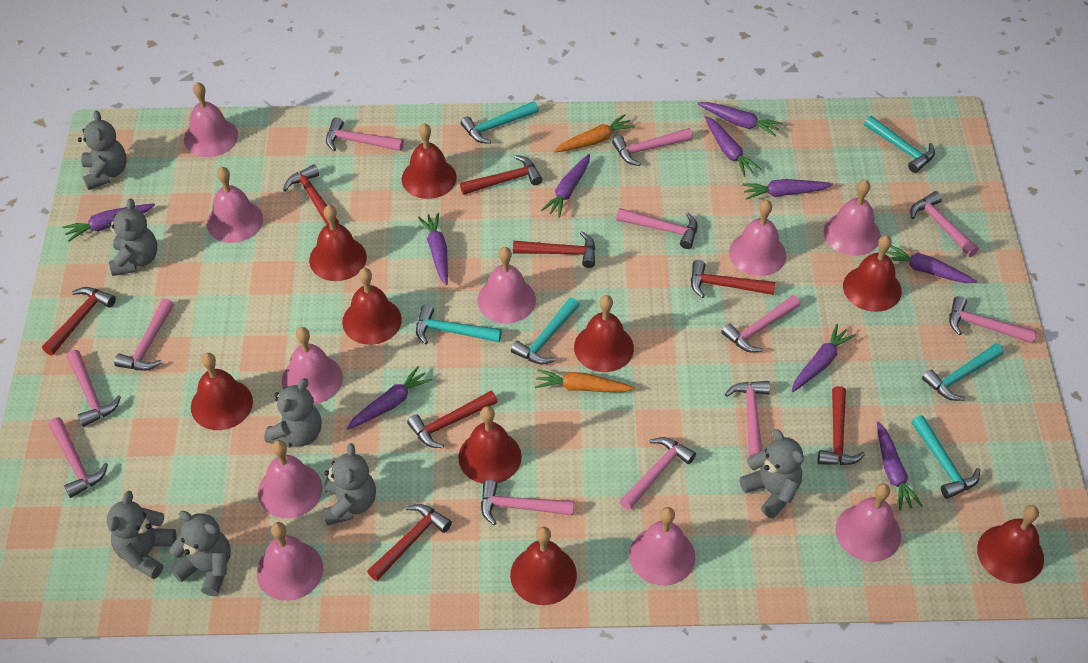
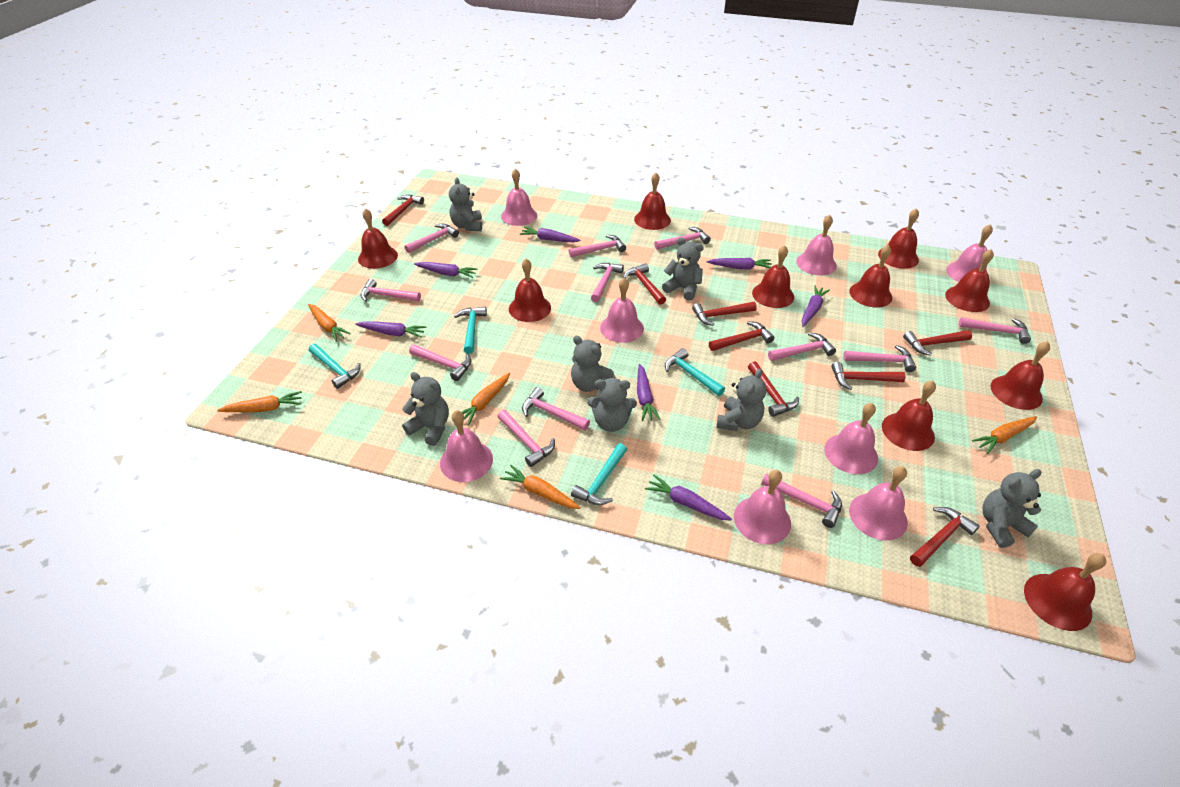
orange carrot: 2 -> 5
pink bell: 10 -> 8
purple carrot: 10 -> 7
red bell: 9 -> 10
turquoise hammer: 6 -> 4

